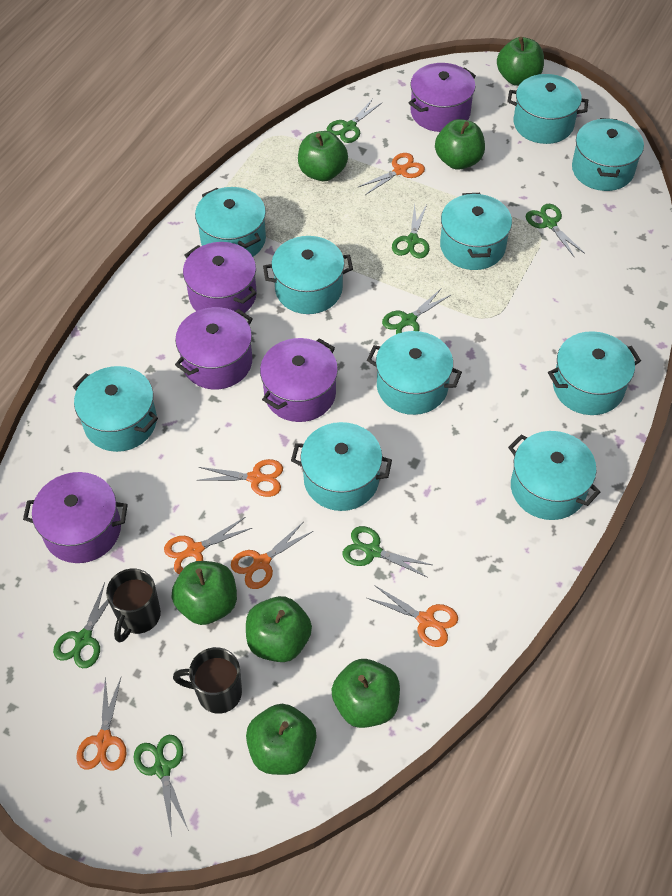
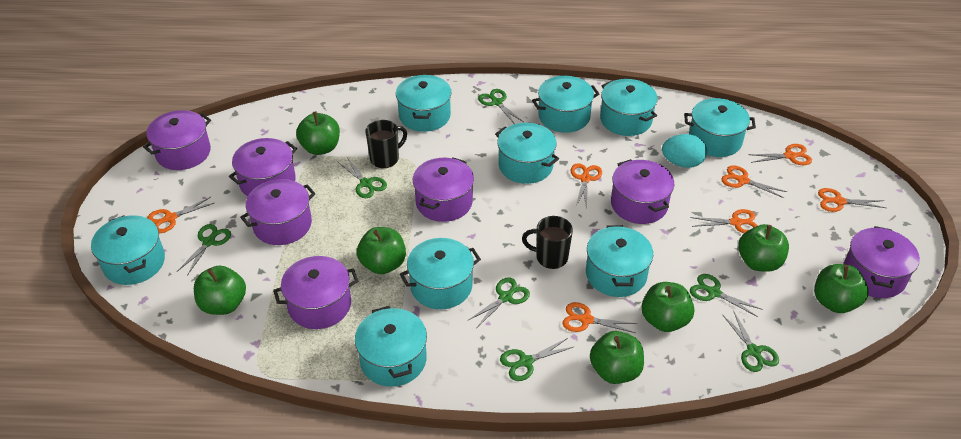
orange scissors: 6 -> 7
purple pot: 5 -> 7
turquoise egg: 0 -> 1
turquoise pot: 10 -> 9

